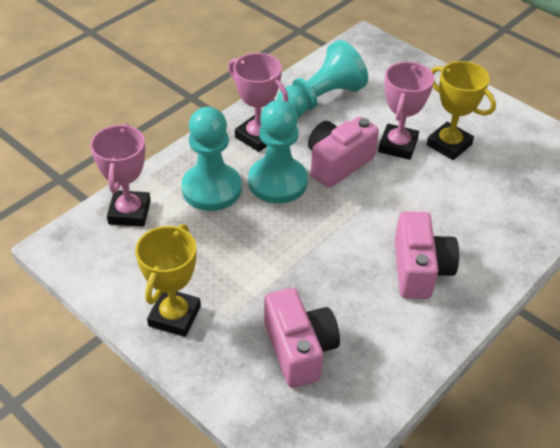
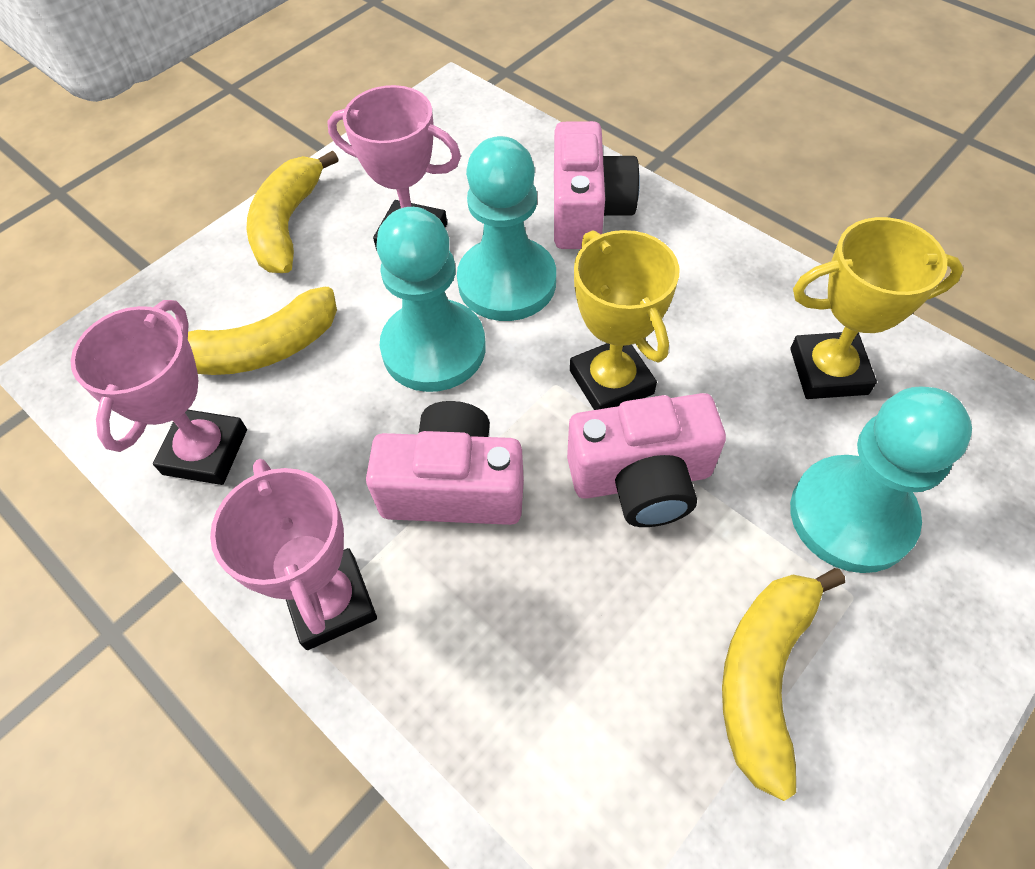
yellow banana: 0 -> 3

